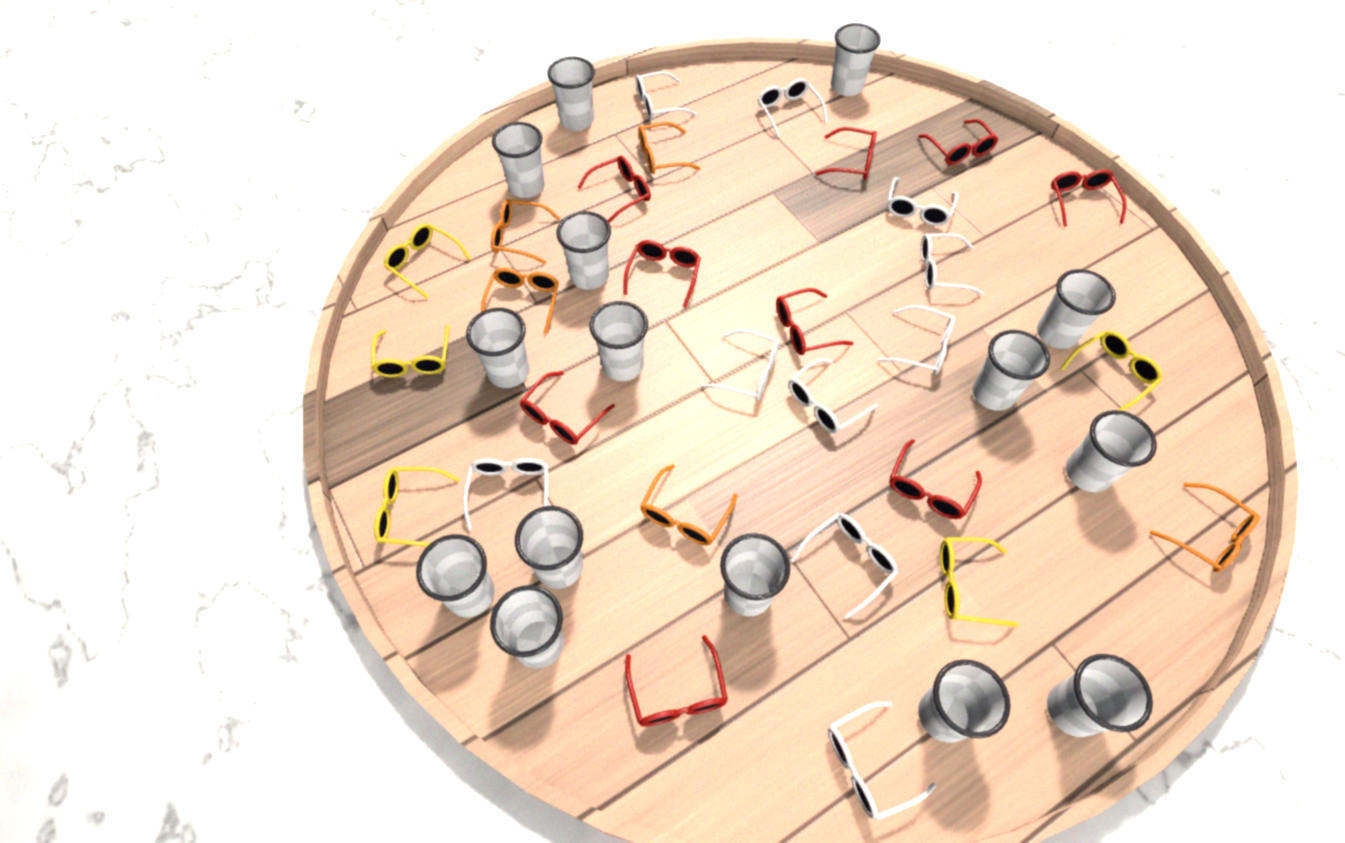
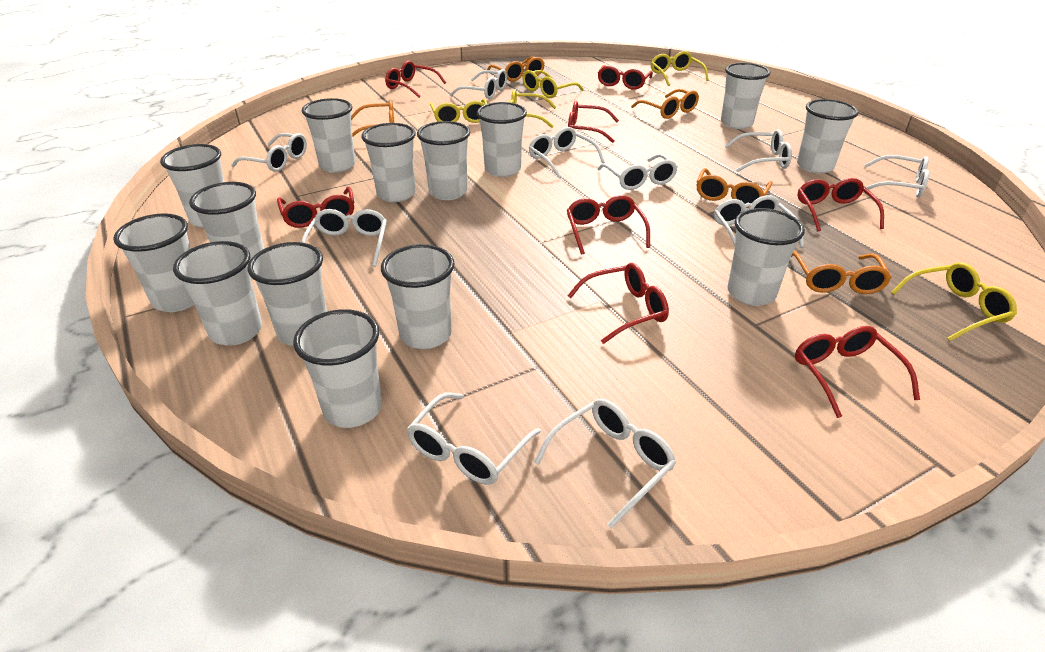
red glasses: 9 -> 8
white cup: 15 -> 14

